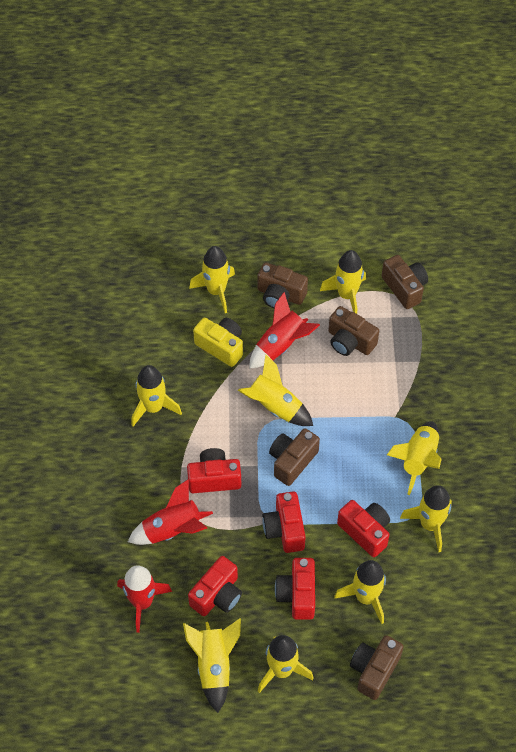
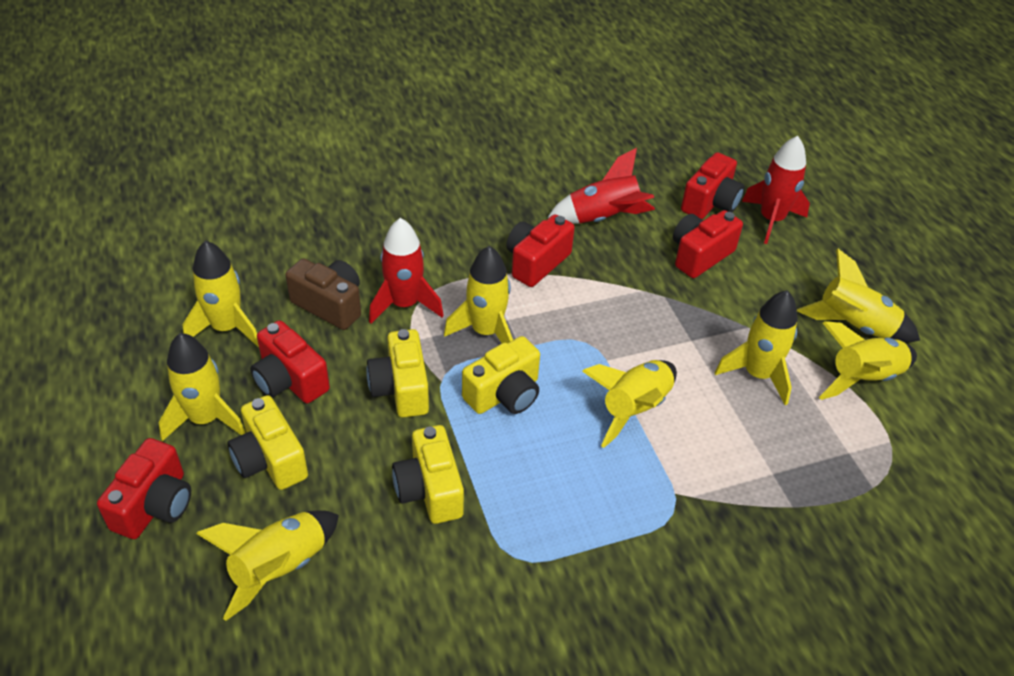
brown camera: 5 -> 1
yellow camera: 1 -> 4
yellow rocket: 9 -> 8

